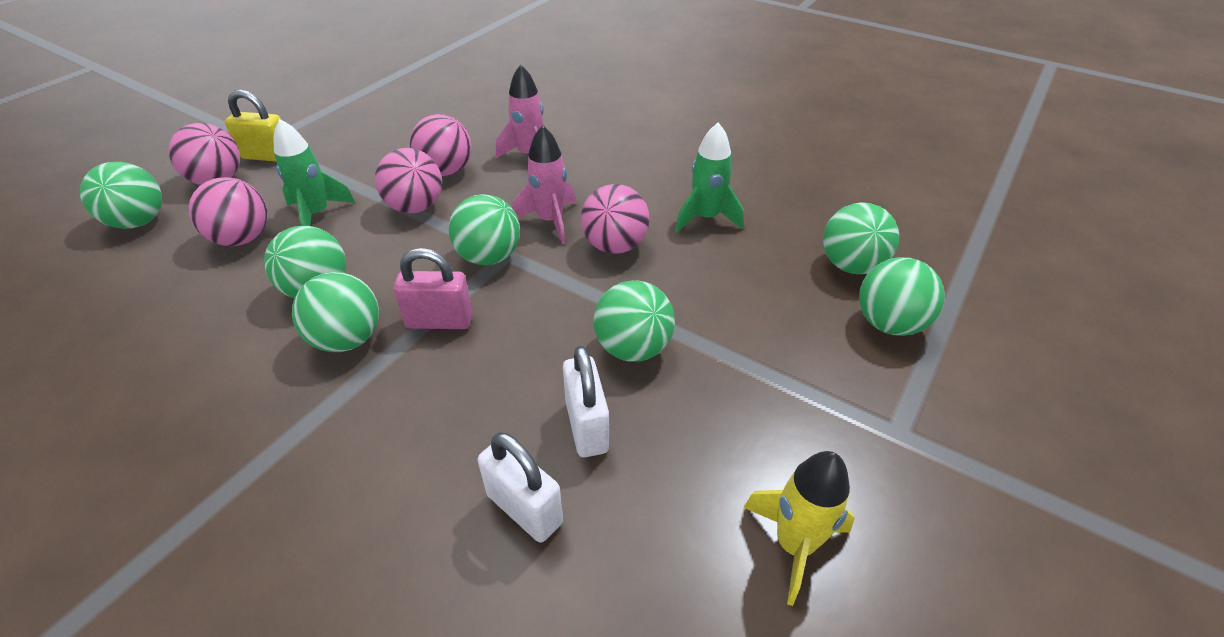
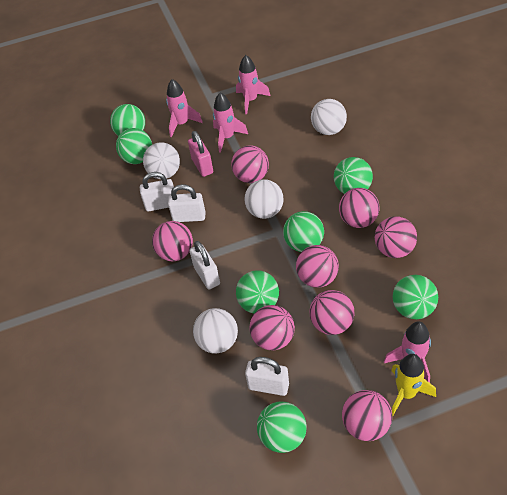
green rocket: 2 -> 0
pink ball: 5 -> 8
pink rocket: 2 -> 4
white ball: 0 -> 4
white padlock: 2 -> 4
yellow padlock: 1 -> 0

